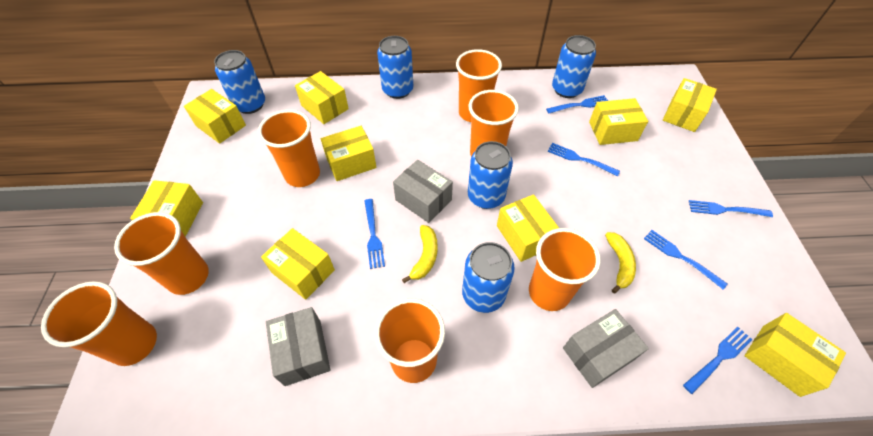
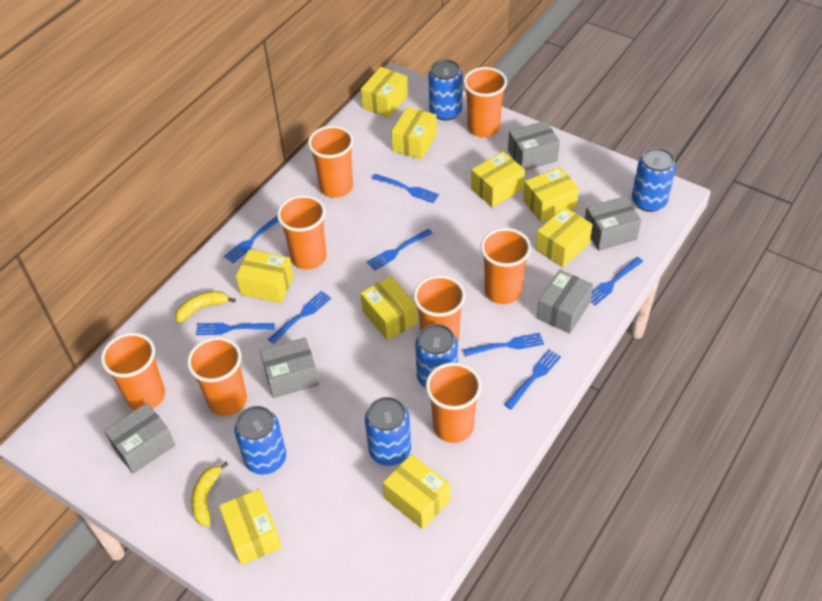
blue fork: 6 -> 8
grey box: 3 -> 5
orange cup: 7 -> 8

